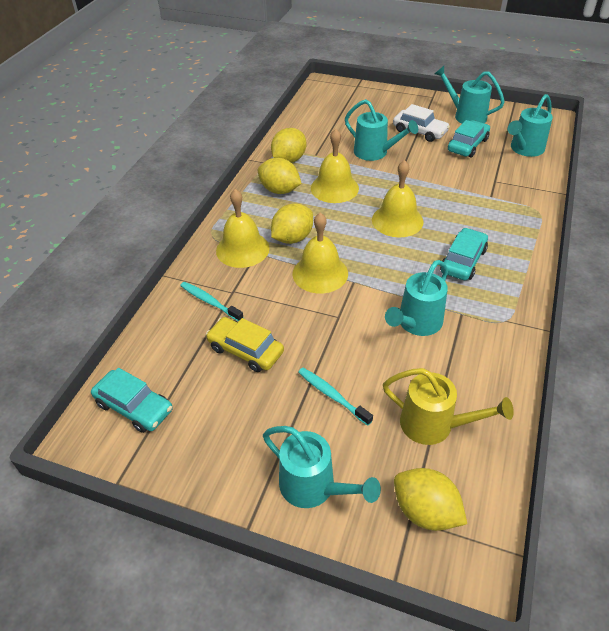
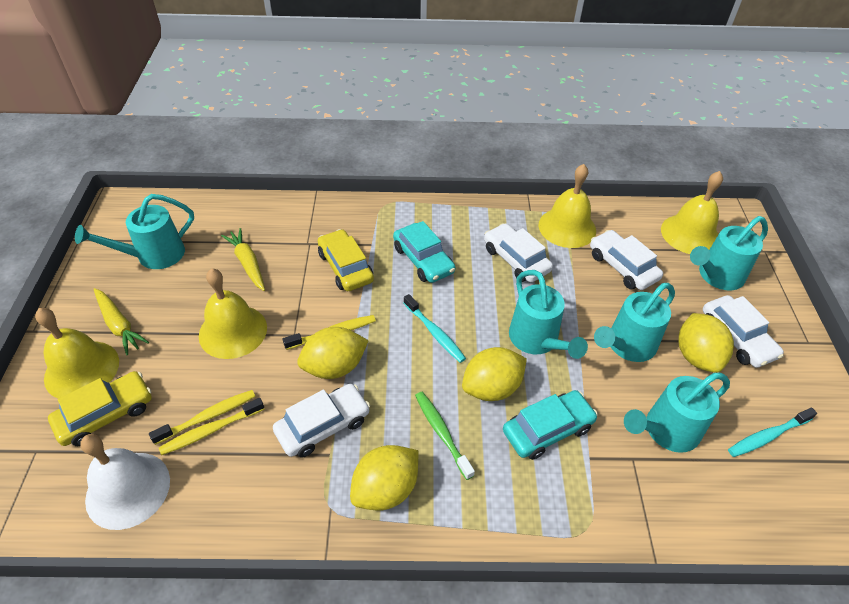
green toothbrush: 0 -> 1
turquoise car: 3 -> 2
white bell: 0 -> 1
white car: 1 -> 4
yellow car: 1 -> 2
yellow carrot: 0 -> 2
yellow toothbrush: 0 -> 3
yellow watering can: 1 -> 0

